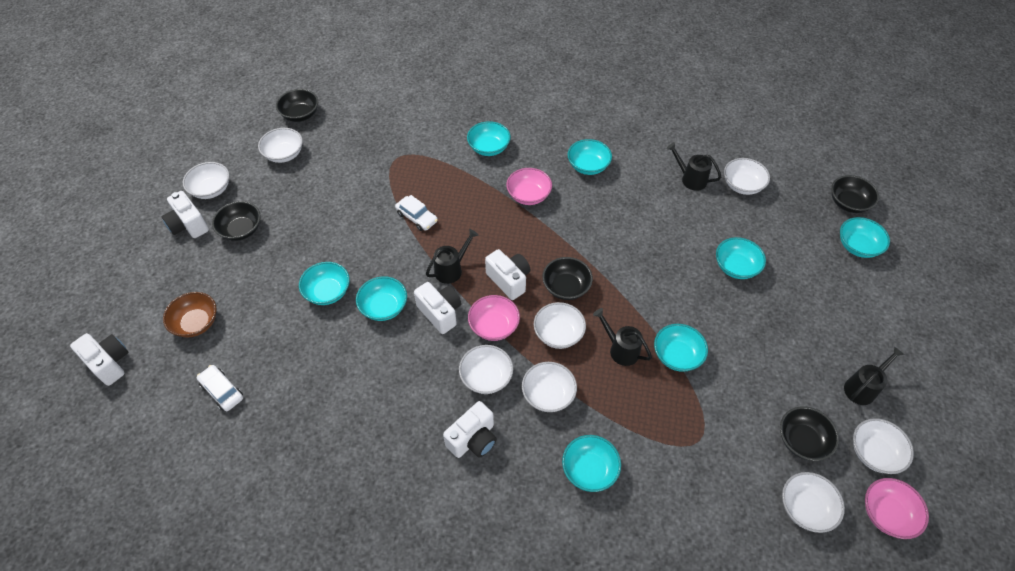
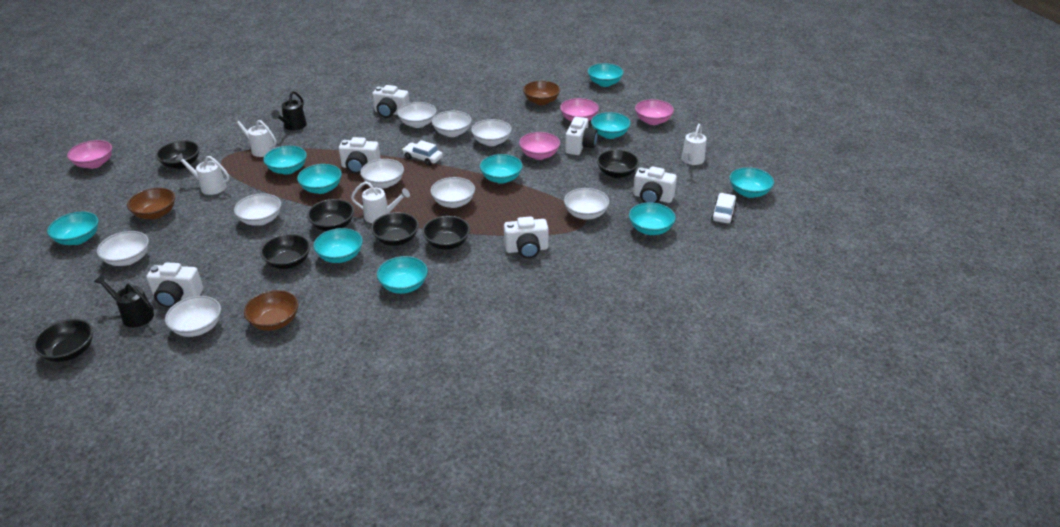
black bowl: 5 -> 7
black watering can: 4 -> 2
brown bowl: 1 -> 3
pink bowl: 3 -> 4
turquoise bowl: 8 -> 10
white bowl: 8 -> 9
white camera: 5 -> 6
white watering can: 0 -> 4

